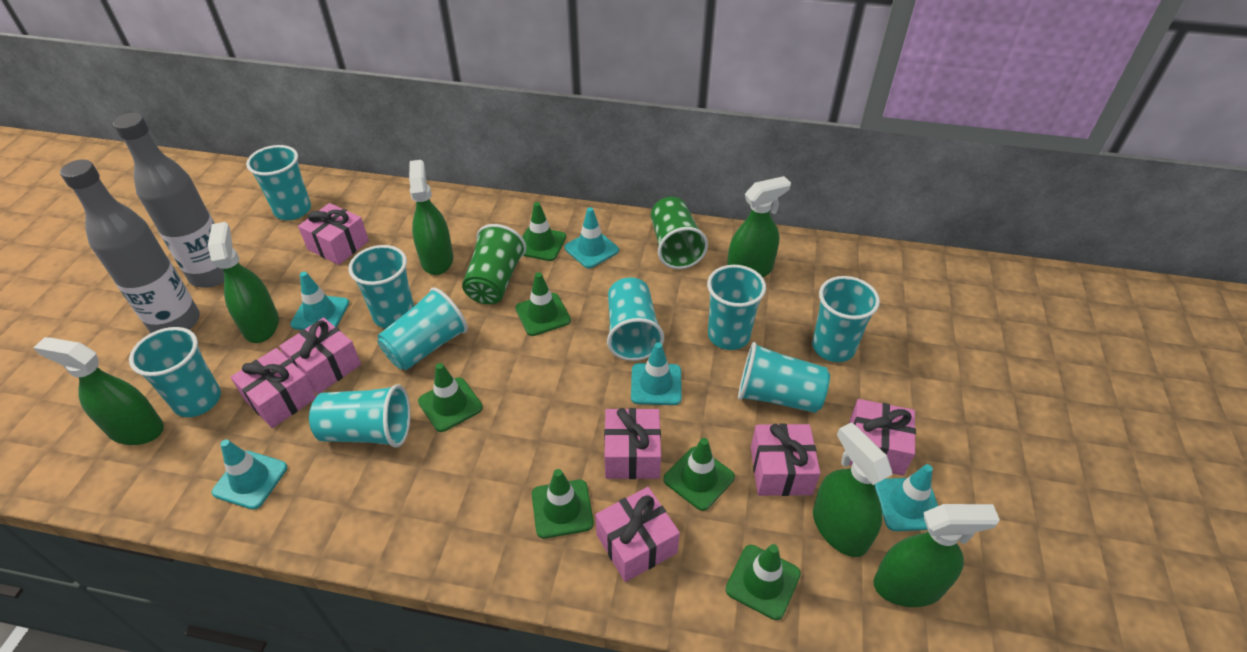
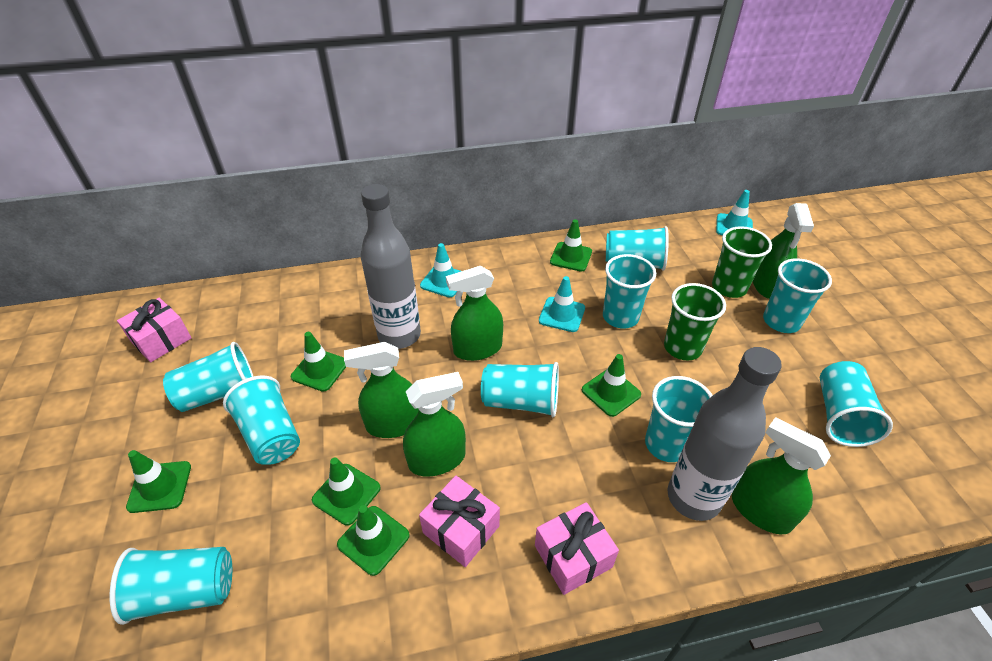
green spray bottle: 6 -> 5
pink gift: 7 -> 3
turquoise traffic cone: 5 -> 3

